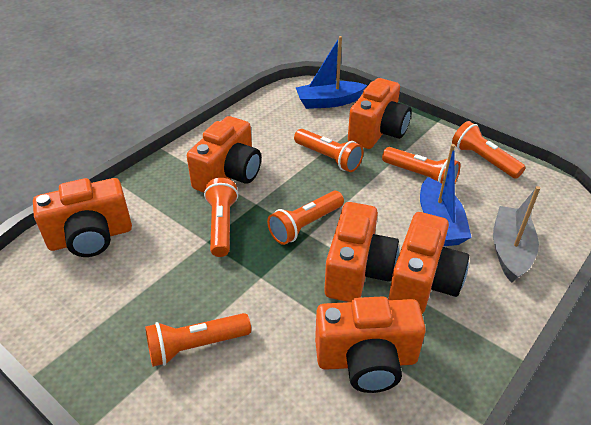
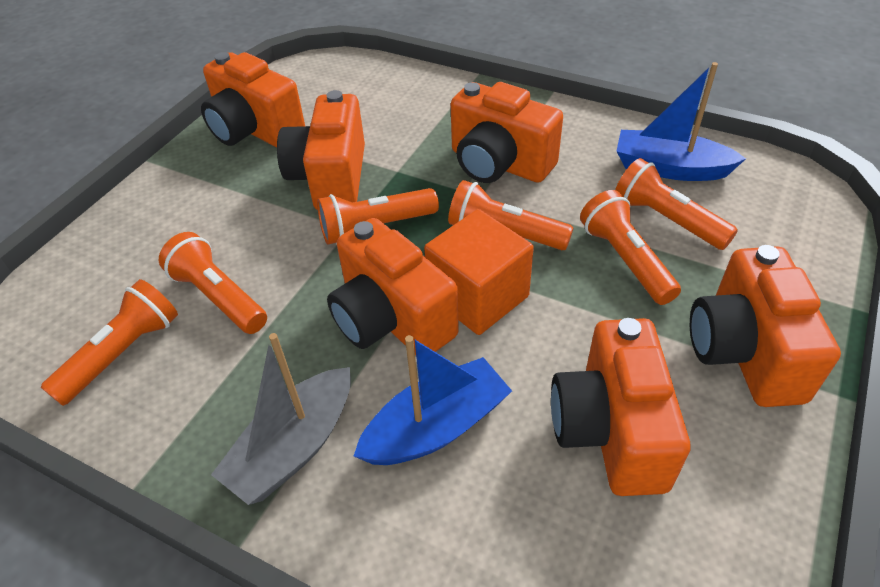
orange cube: 0 -> 1

